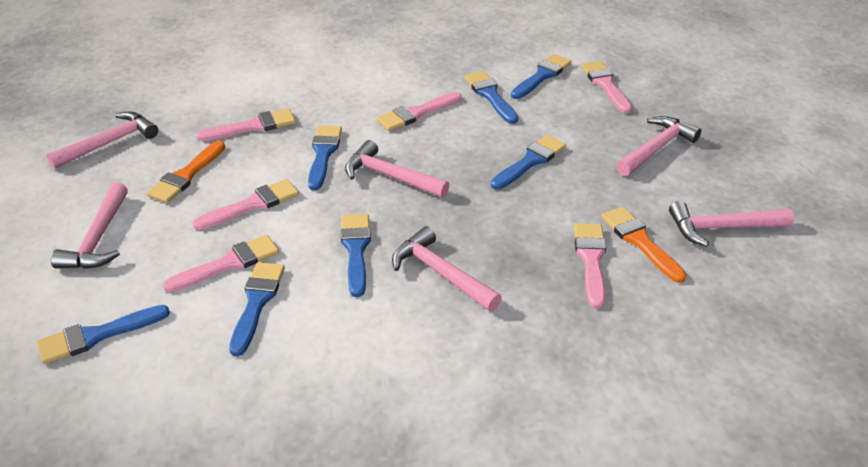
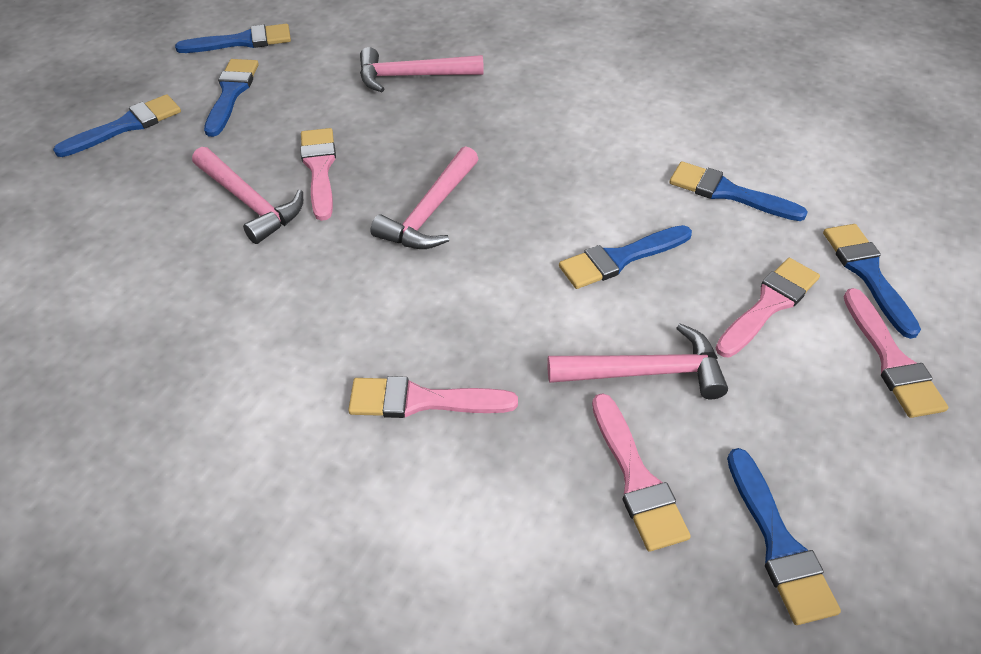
orange brush: 2 -> 0
pink brush: 6 -> 5
pink hammer: 6 -> 4

